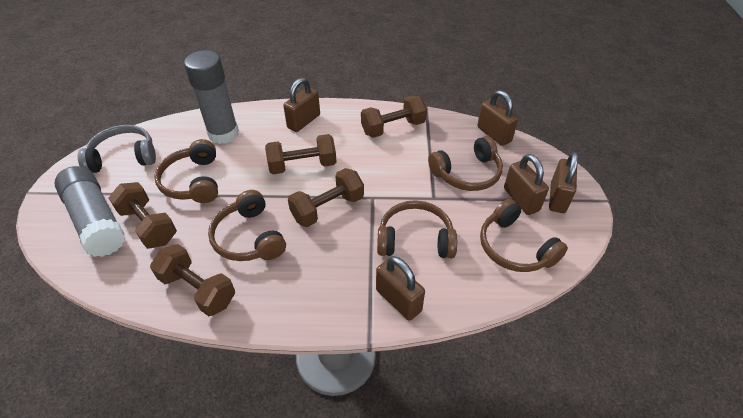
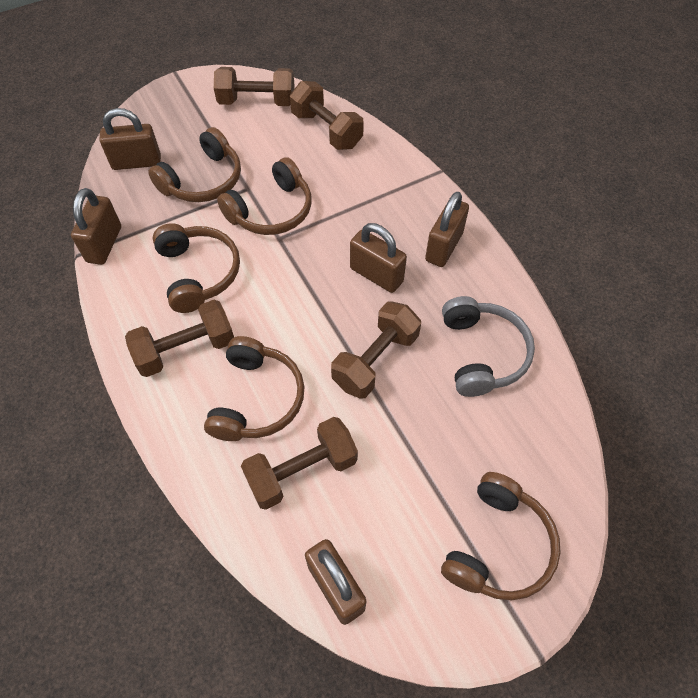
grey glue stick: 2 -> 0

